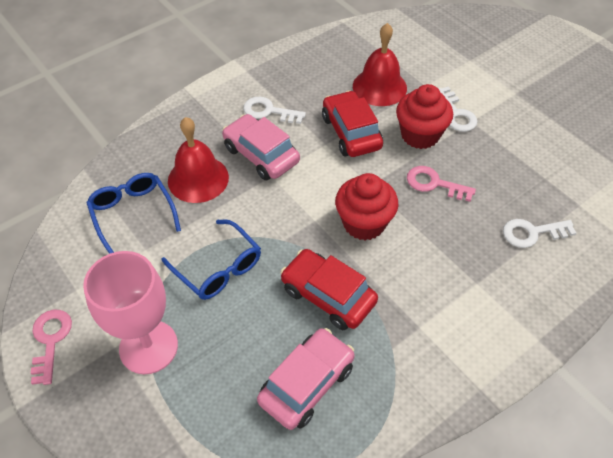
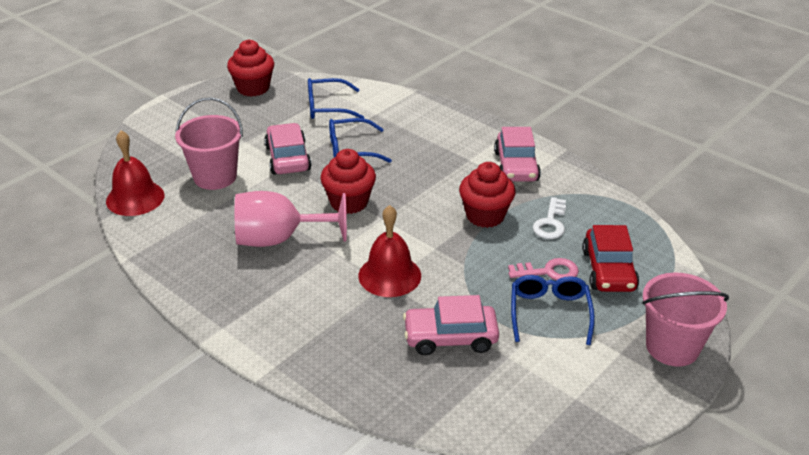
blue glasses: 2 -> 3
pink bucket: 0 -> 2
pink car: 2 -> 3
pink key: 2 -> 1
red car: 2 -> 1
red cupcake: 2 -> 3
white key: 3 -> 1

